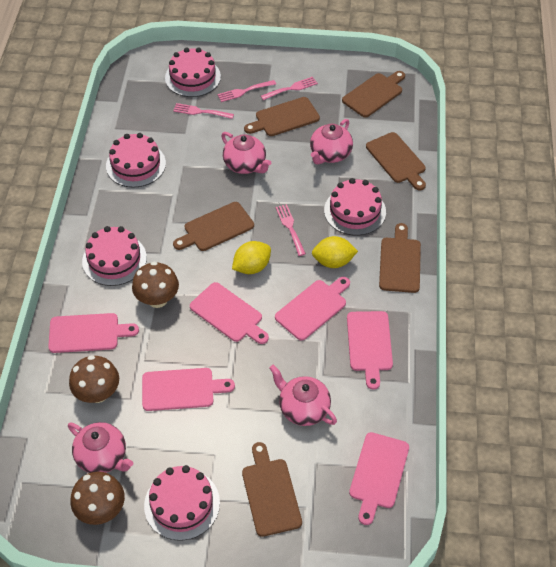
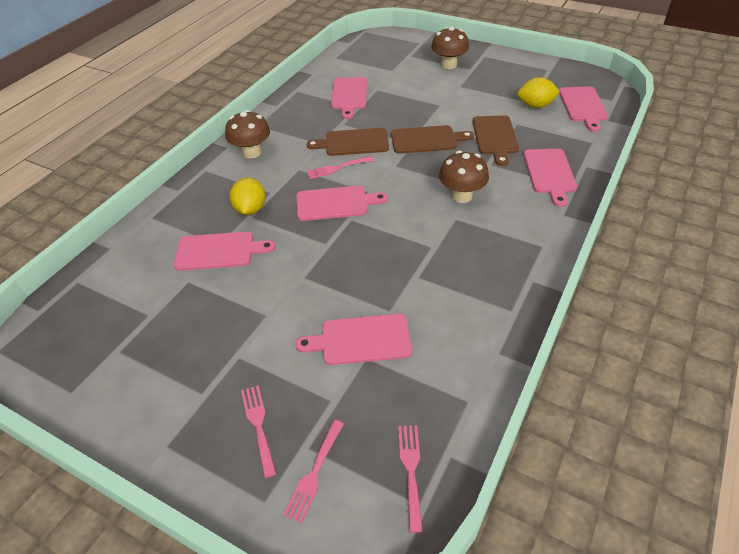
brown cutting board: 6 -> 3
pink cake: 5 -> 0
pink teapot: 4 -> 0

